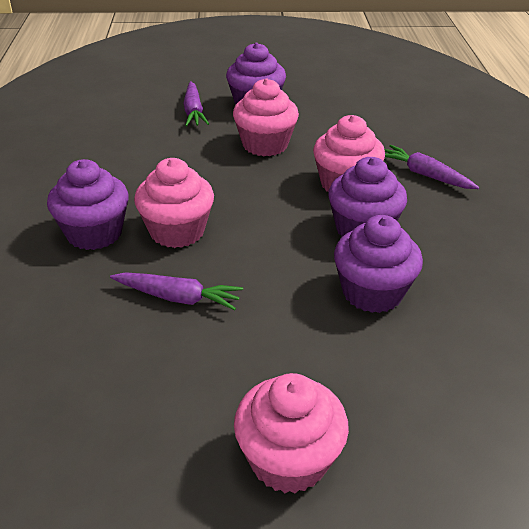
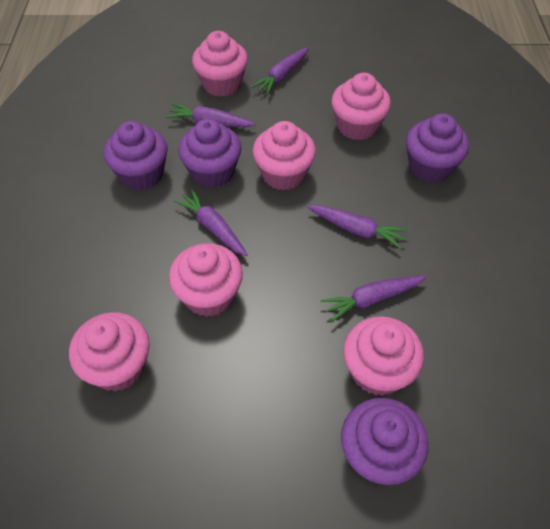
pink cupcake: 4 -> 6
purple carrot: 3 -> 5

